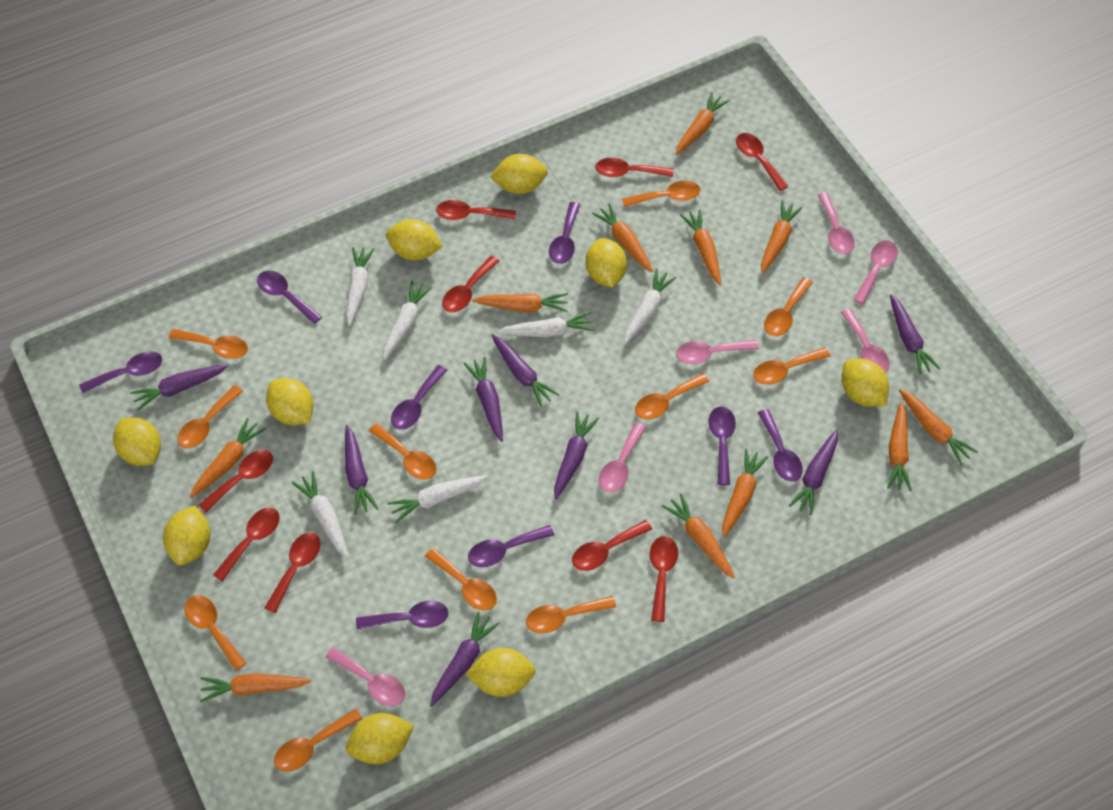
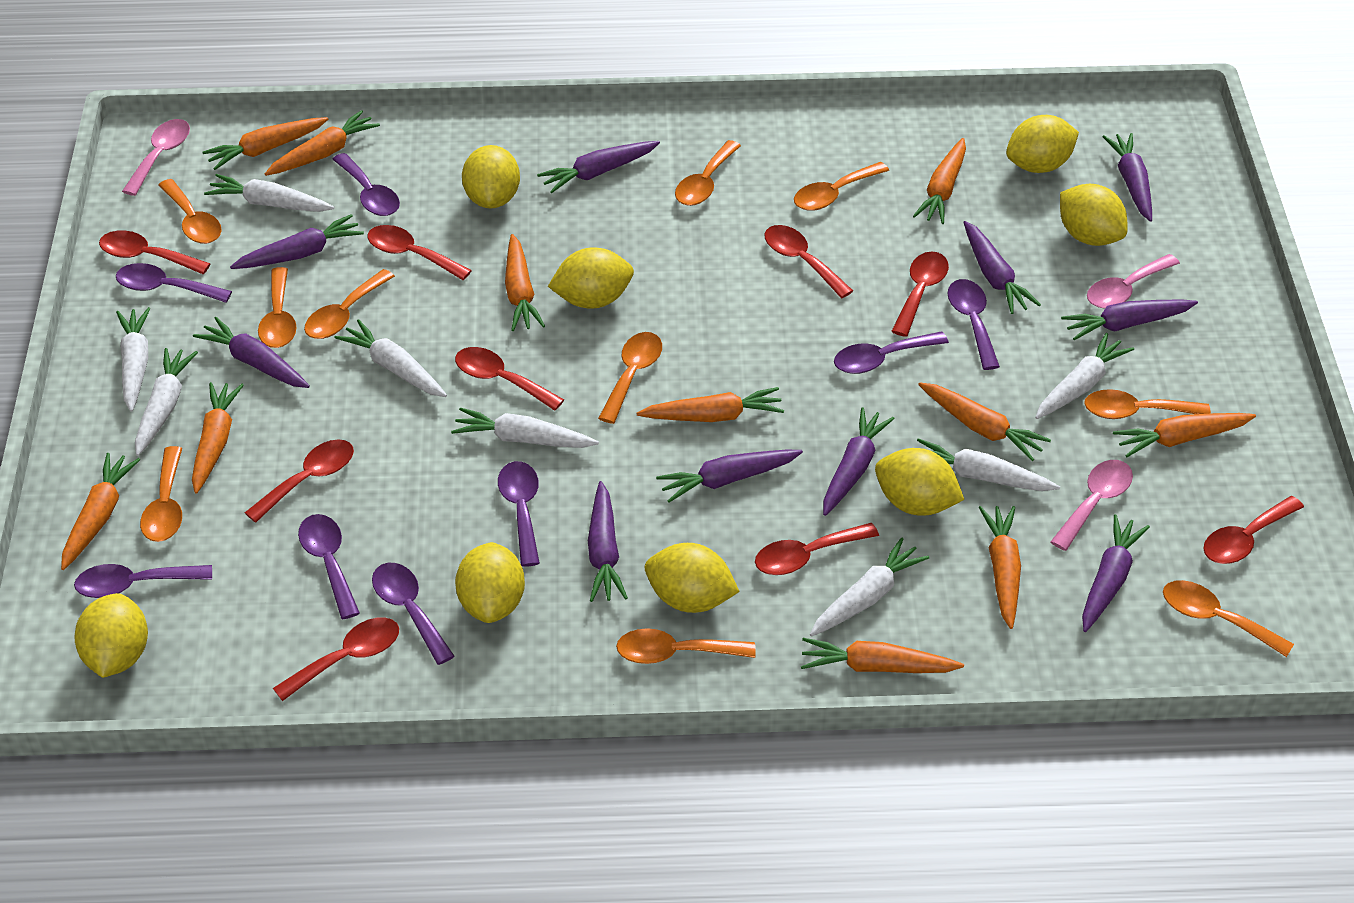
orange spoon: 11 -> 10
pink spoon: 6 -> 3
purple carrot: 8 -> 10
white carrot: 6 -> 8
yellow lemon: 9 -> 8

